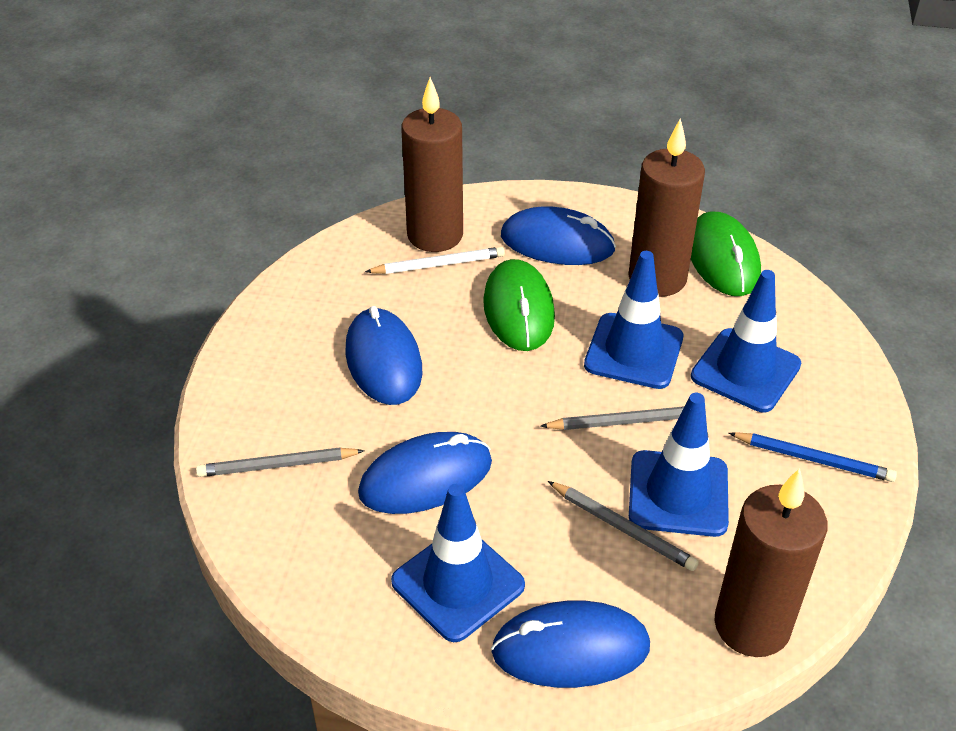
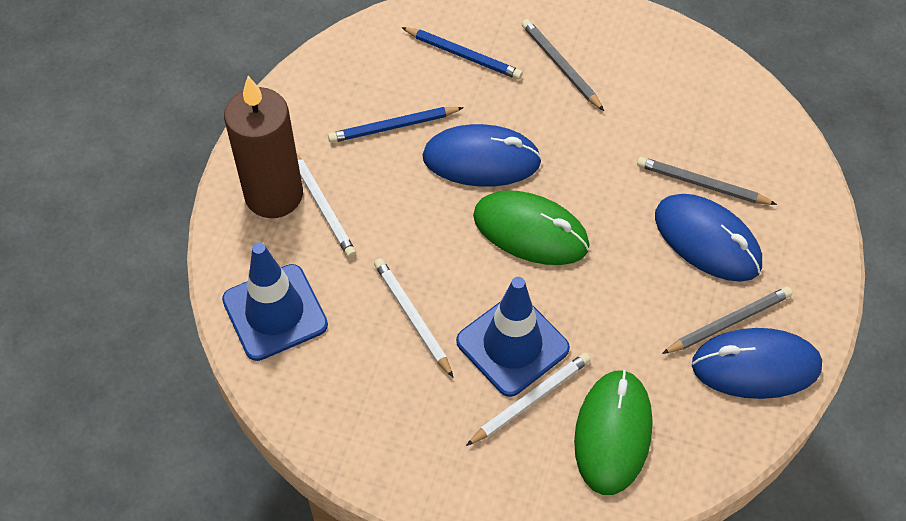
blue mouse: 4 -> 3
blue pencil: 1 -> 2
blue traffic cone: 4 -> 2
brown candle: 3 -> 1
white pencil: 1 -> 3

